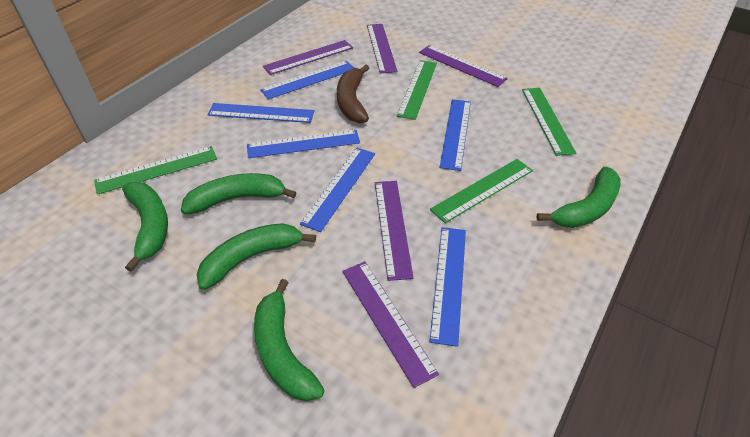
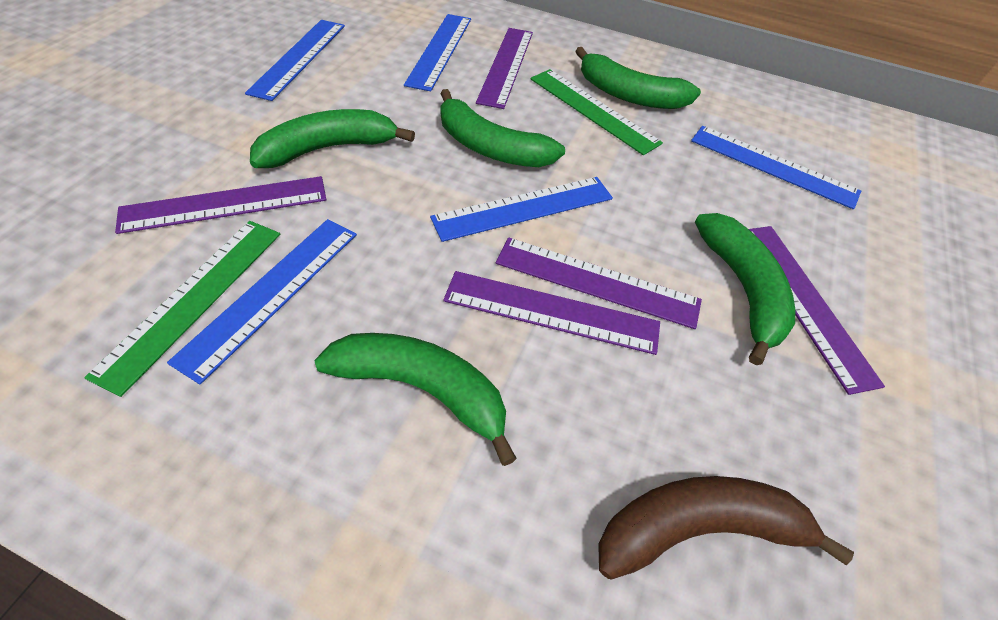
blue ruler: 6 -> 5
green ruler: 4 -> 2

